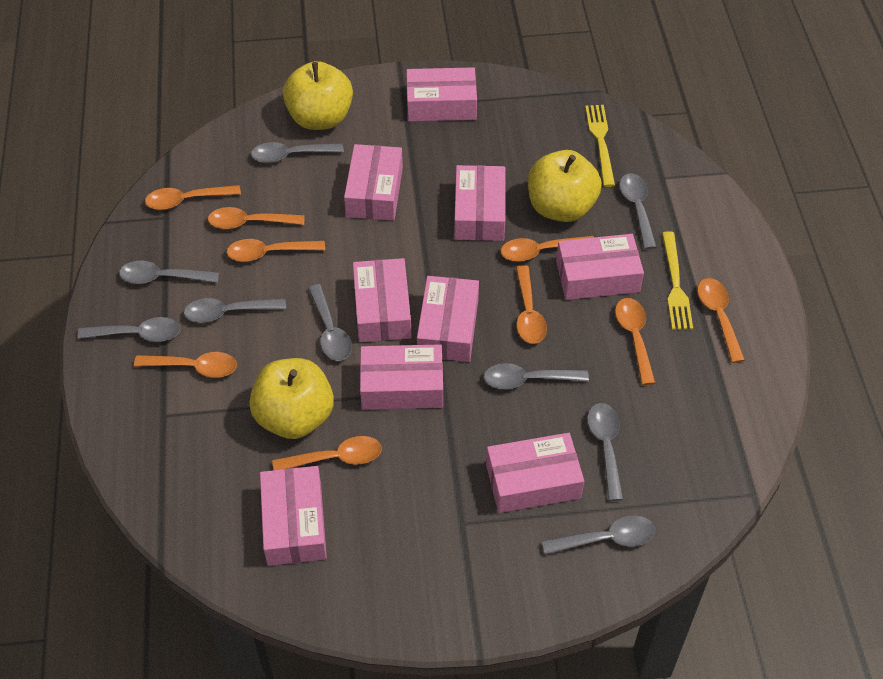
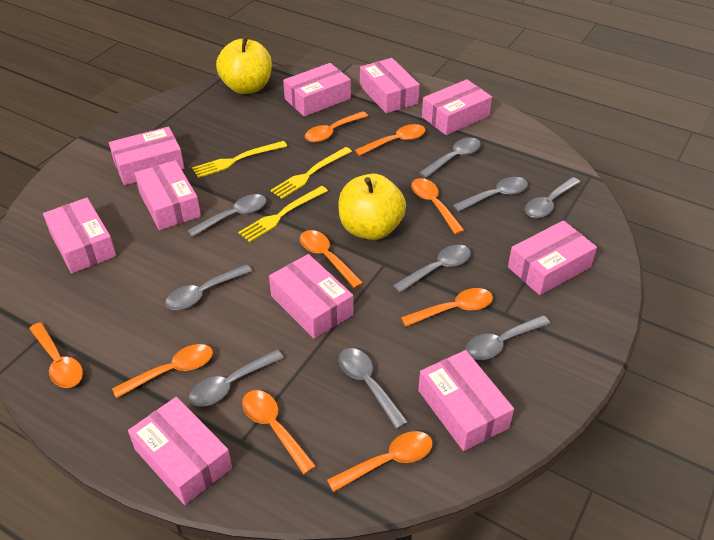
pink box: 9 -> 10
yellow apple: 3 -> 2
yellow fork: 2 -> 3

